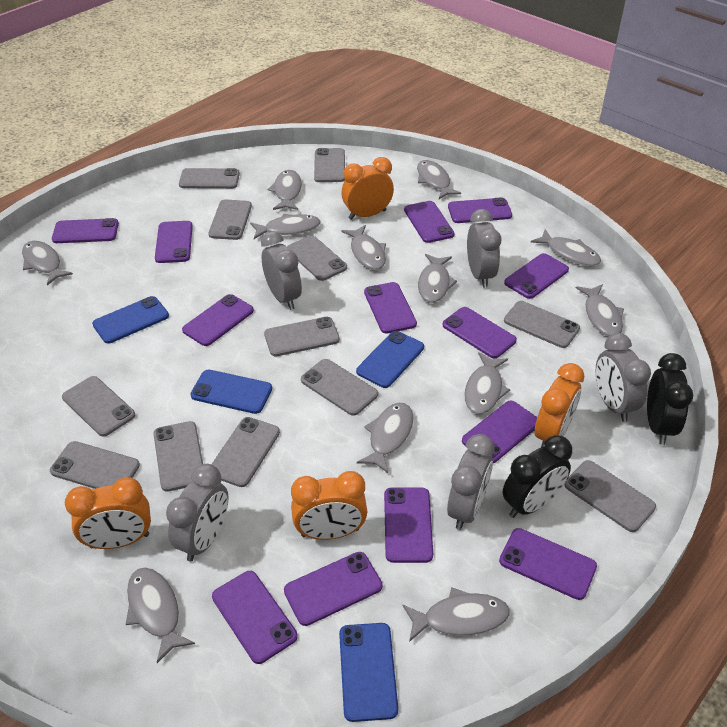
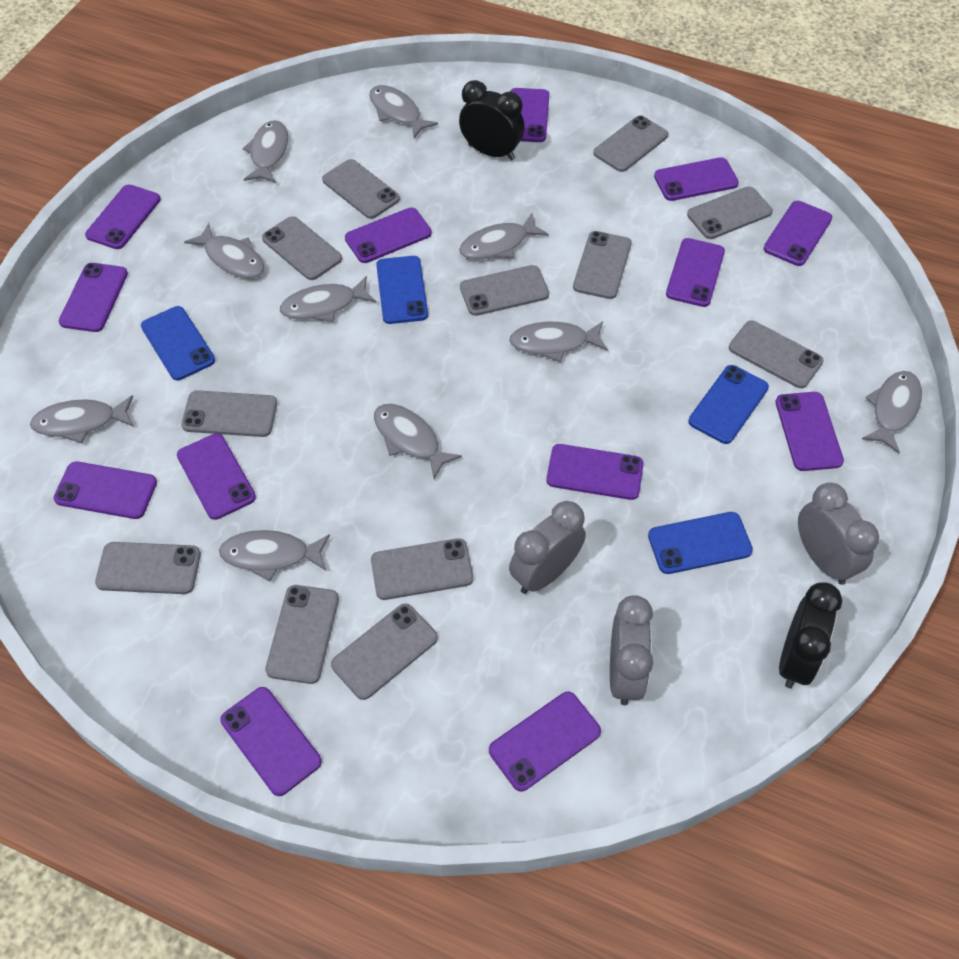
grey clock: 5 -> 3
grey fish: 12 -> 10
orange clock: 4 -> 0

